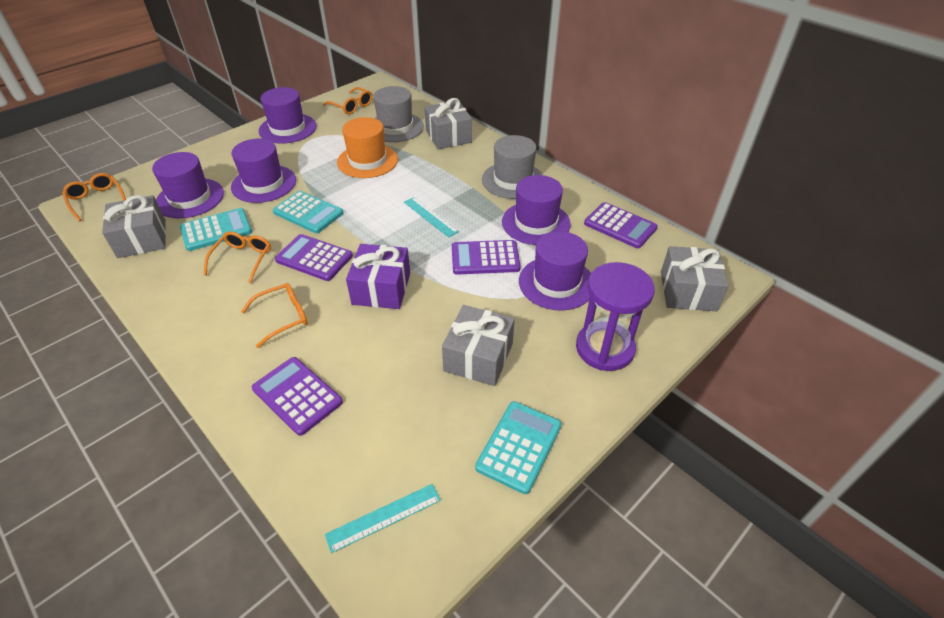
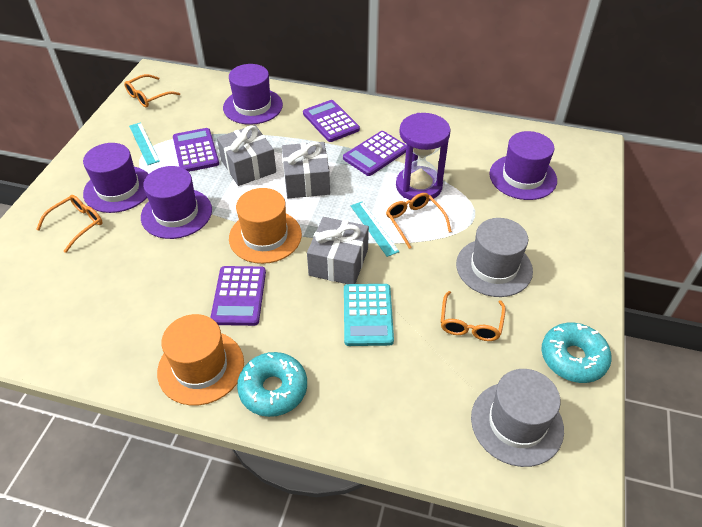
grey gift: 4 -> 3
orange hat: 1 -> 2
purple gift: 1 -> 0
purple hat: 5 -> 4
turquoise calculator: 3 -> 1
turquoise donut: 0 -> 2

